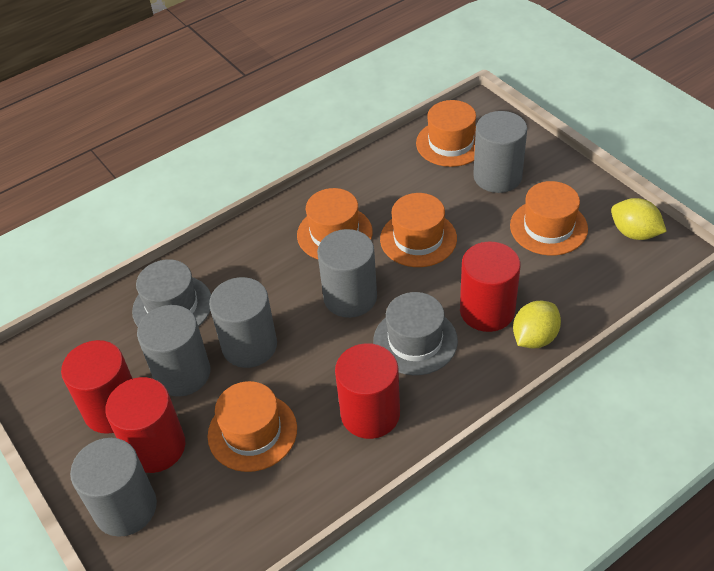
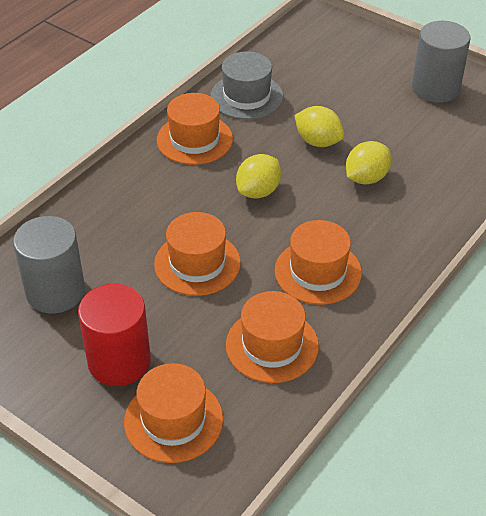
grey cylinder: 5 -> 2
grey hat: 2 -> 1
red cylinder: 4 -> 1
yellow lemon: 2 -> 3

